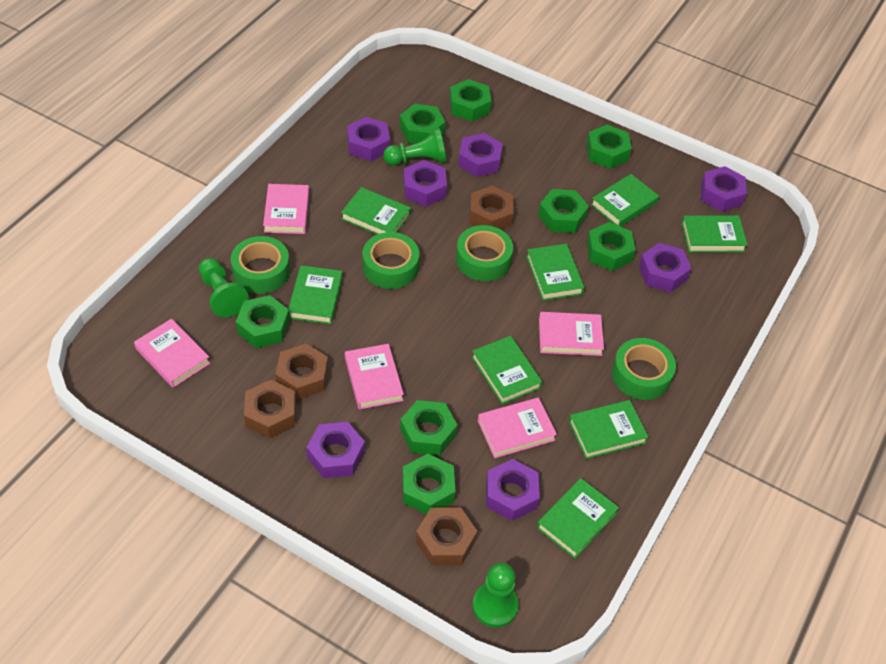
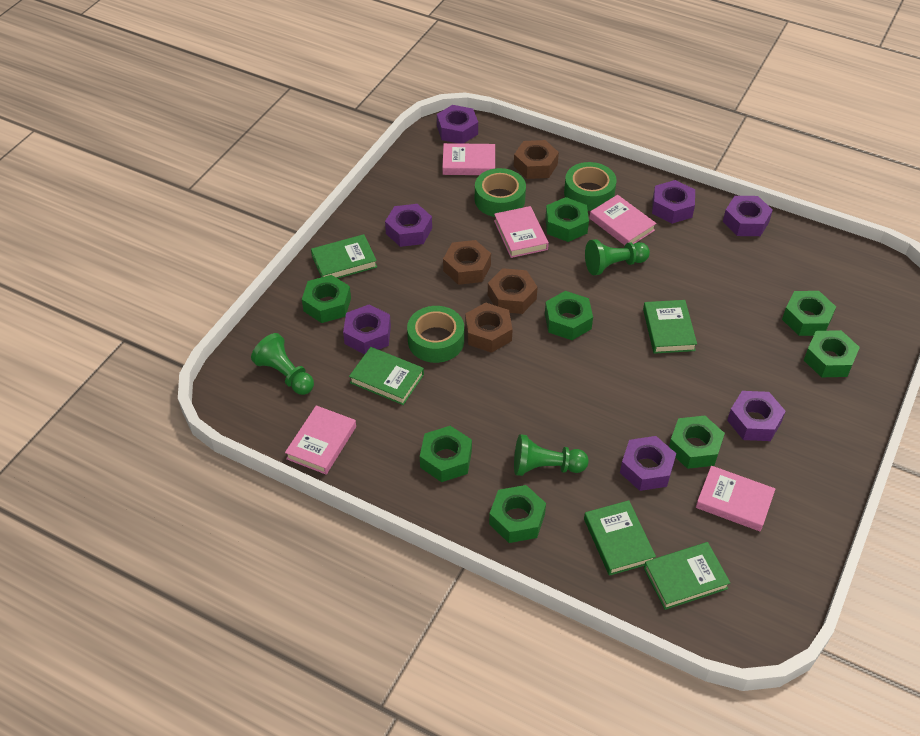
green book: 8 -> 5
green tape: 4 -> 3

